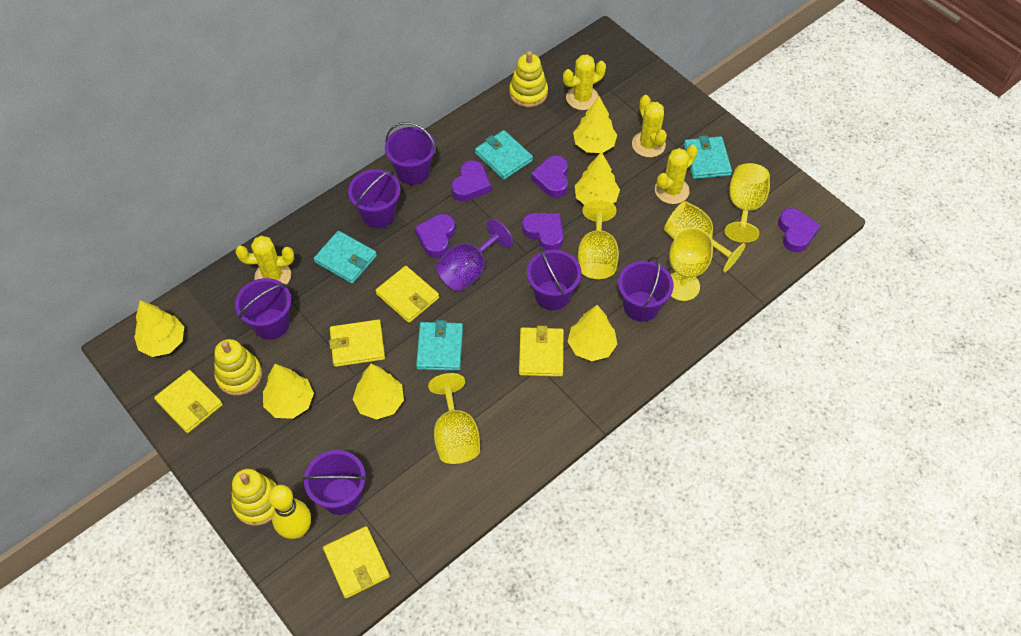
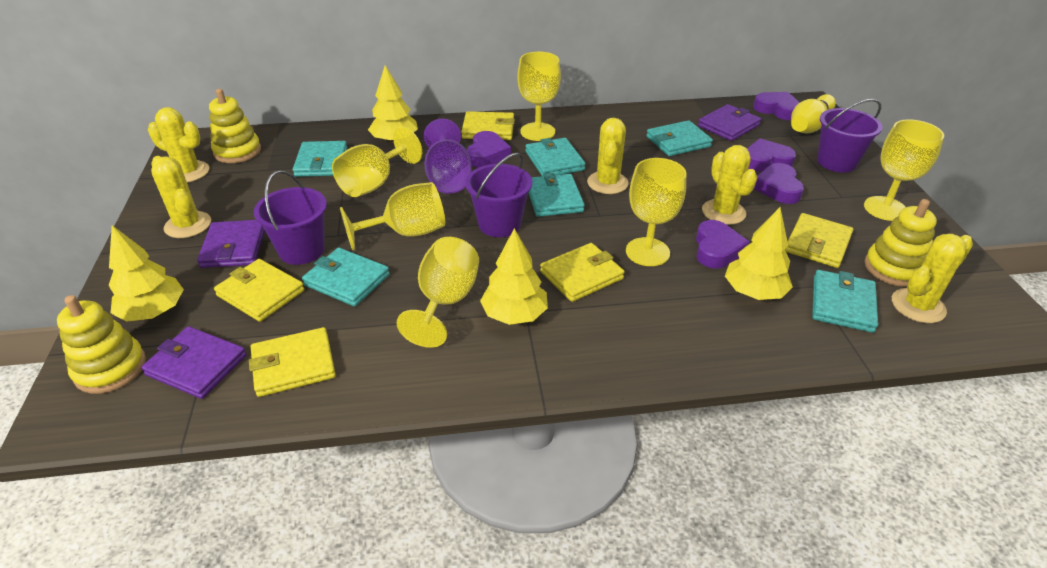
purple bucket: 6 -> 3
purple wallet: 0 -> 3
turquoise wallet: 4 -> 6
yellow cactus: 4 -> 5
yellow goblet: 5 -> 6
yellow tree: 6 -> 4

